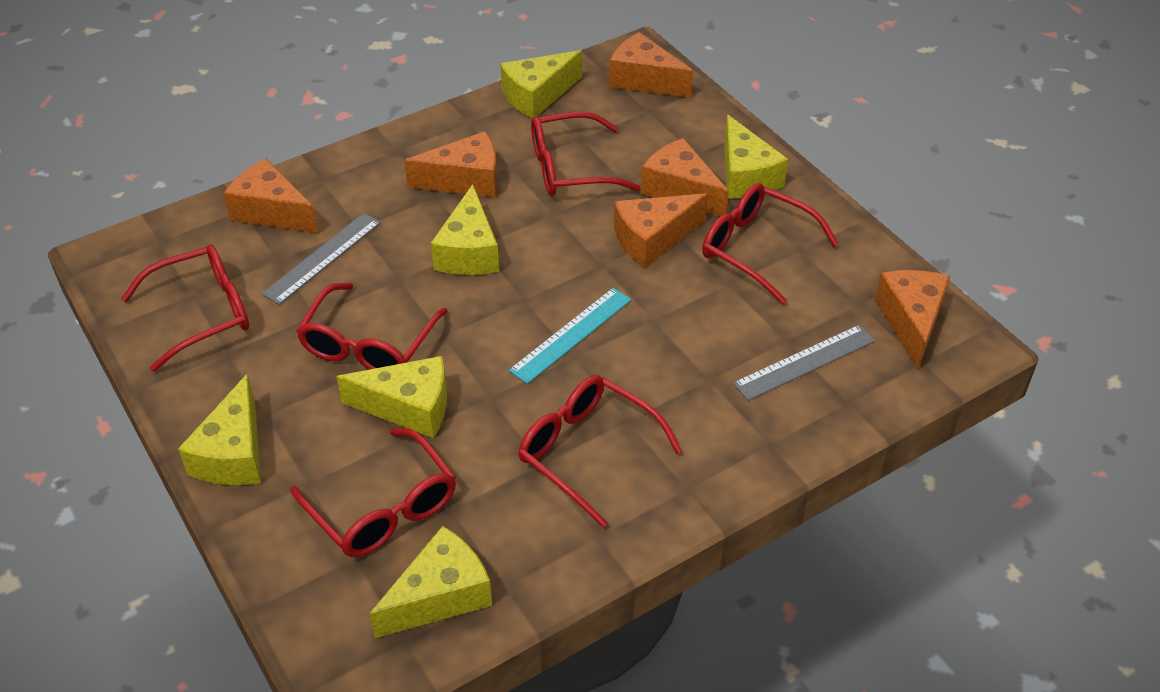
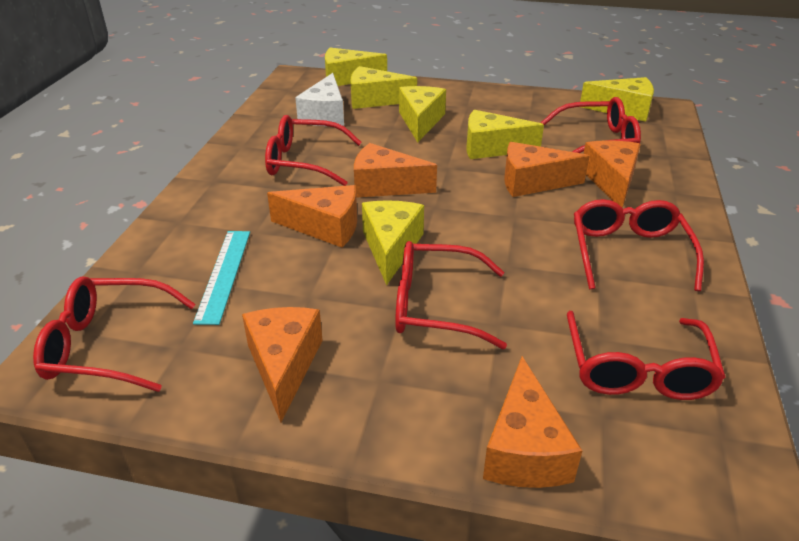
grey ruler: 2 -> 0
white cheese: 0 -> 1

